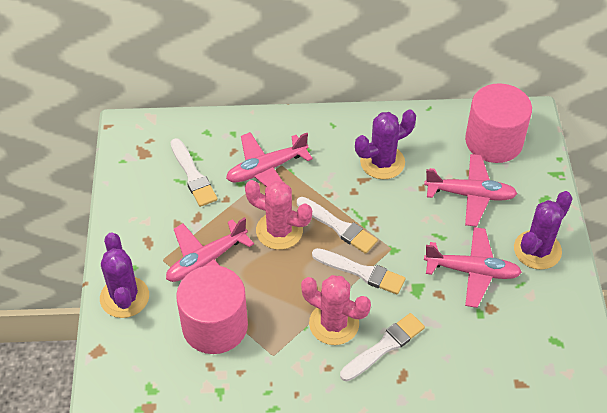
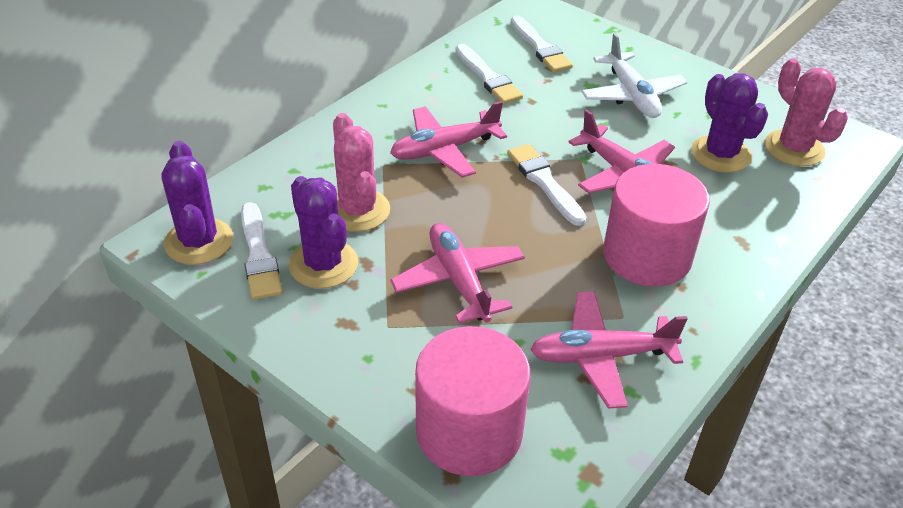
white plane: 0 -> 1

